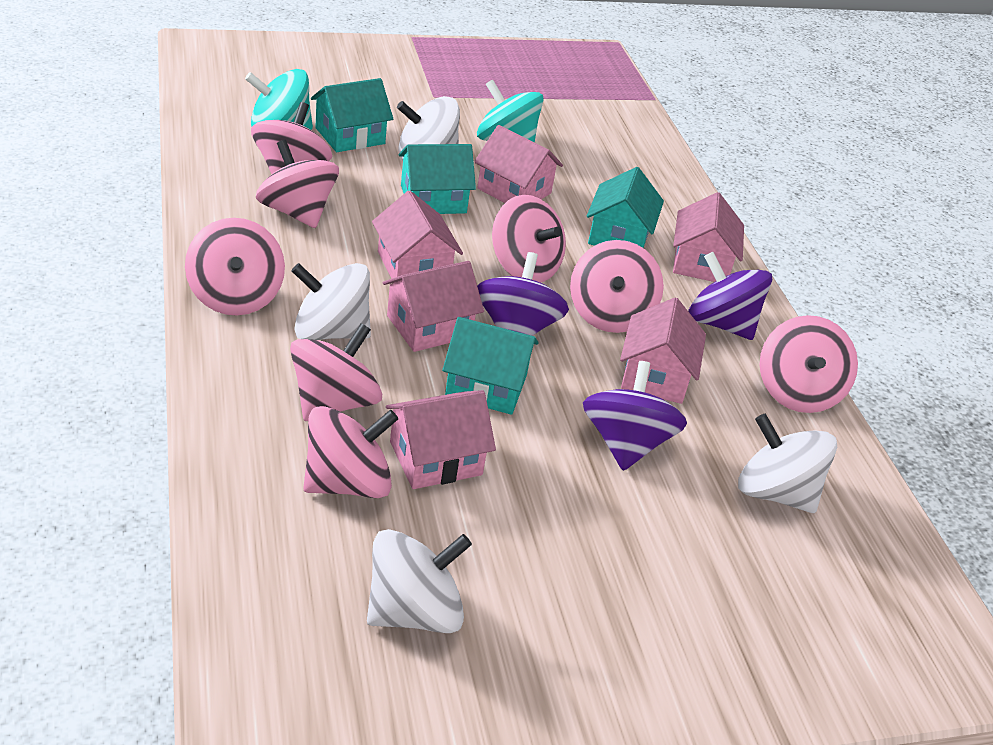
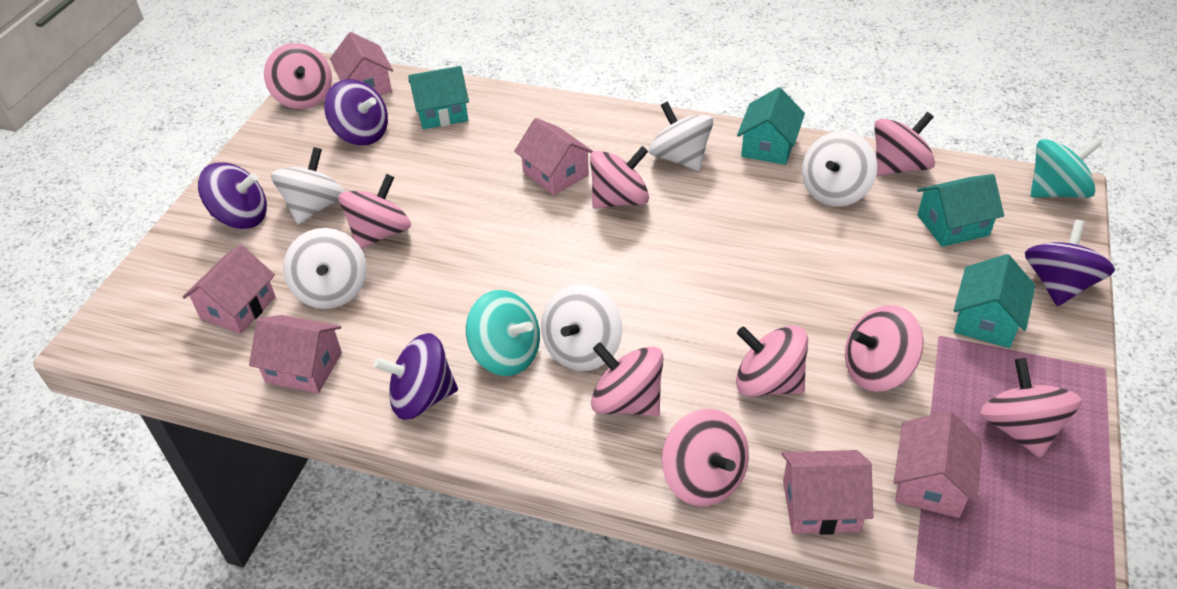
pink spinning top: 8 -> 9
purple spinning top: 3 -> 4
white spinning top: 4 -> 5

